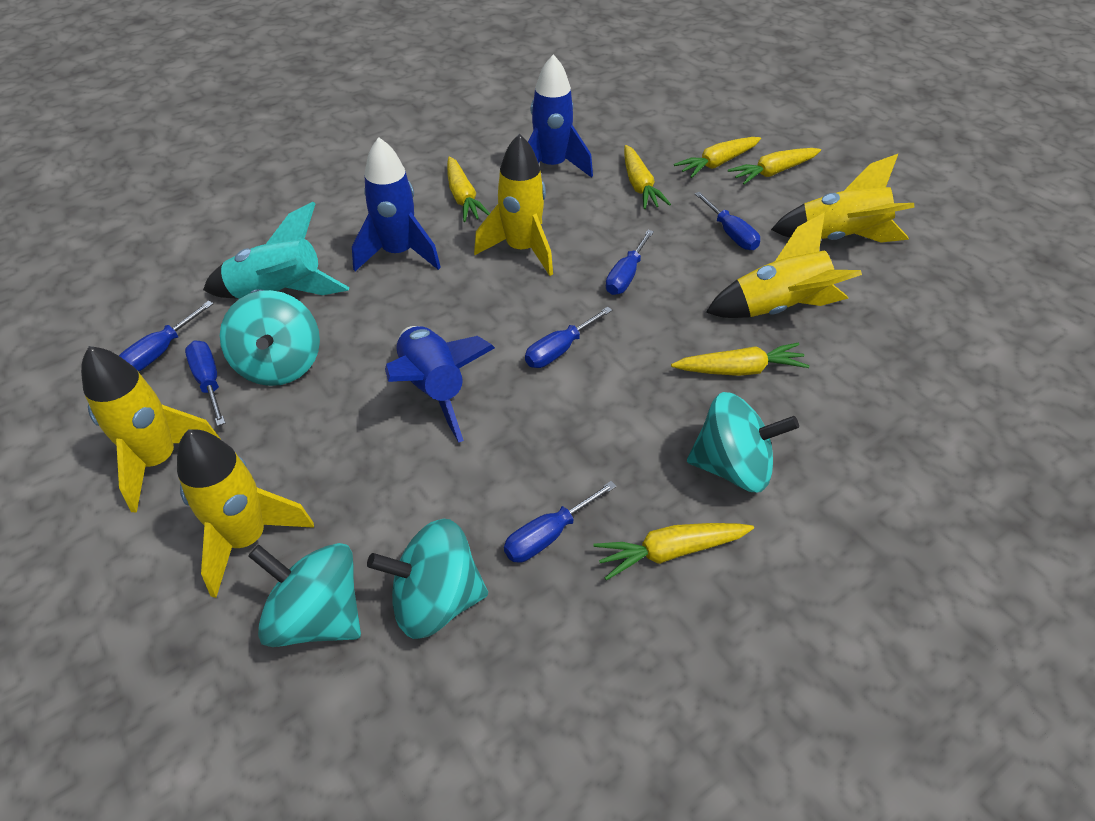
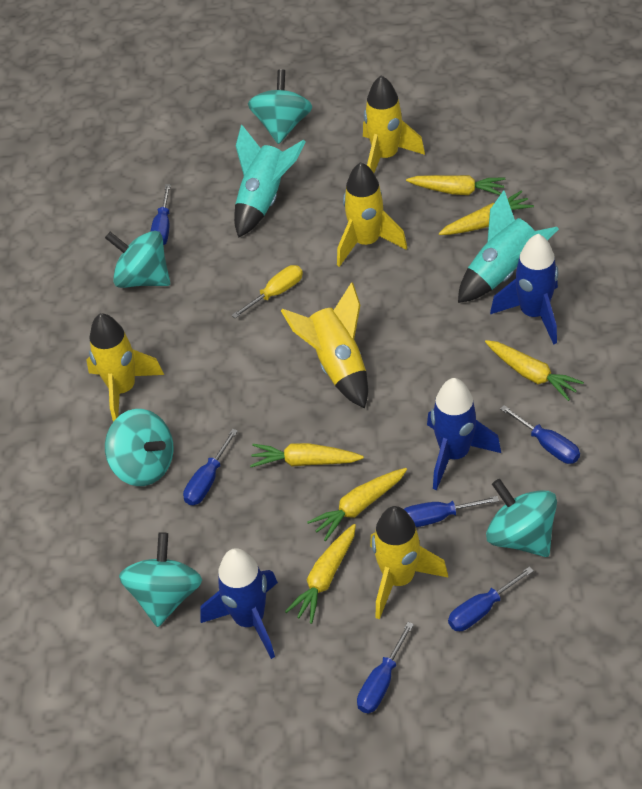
turquoise rocket: 1 -> 2
turquoise spinning top: 4 -> 5
yellow screwdriver: 0 -> 1

